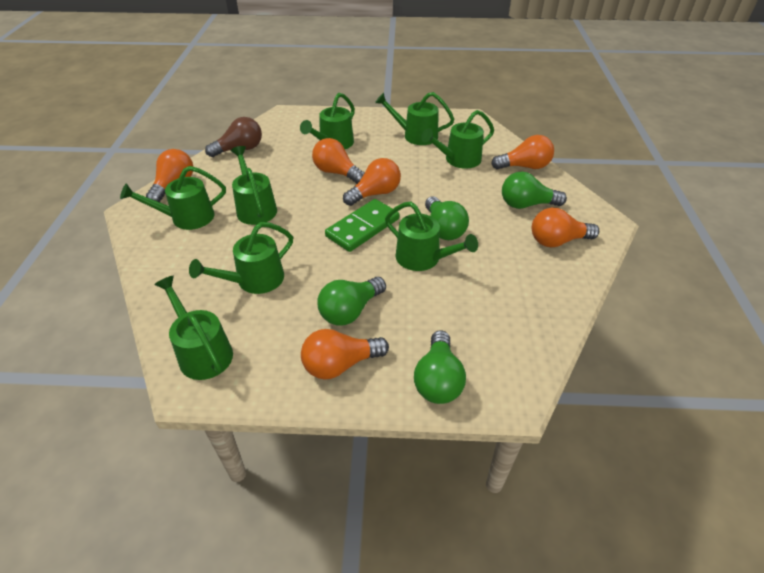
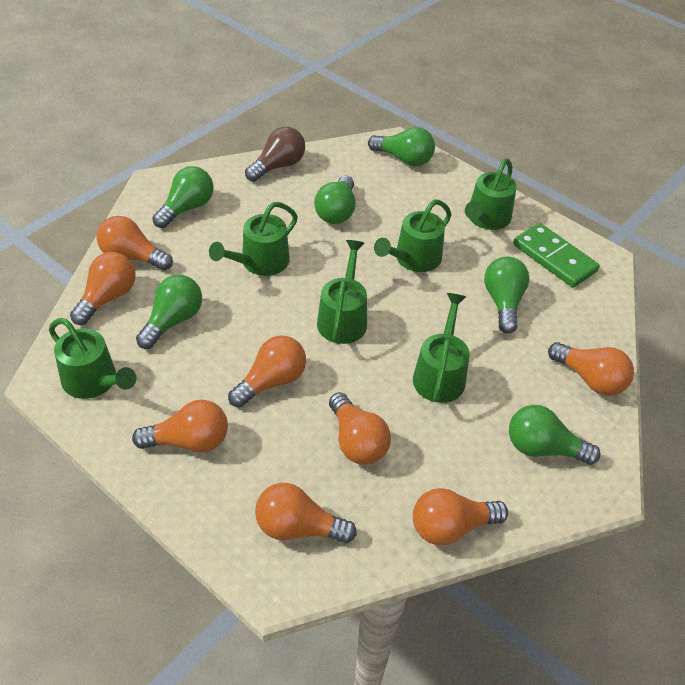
green light bulb: 4 -> 6
green watering can: 8 -> 6
orange light bulb: 6 -> 8

